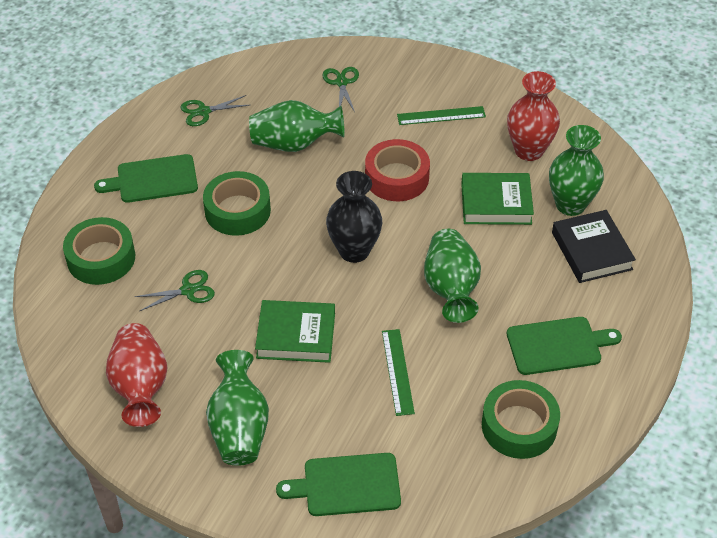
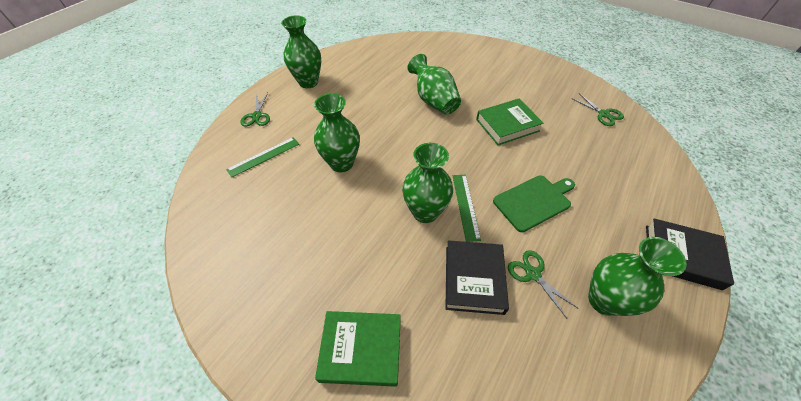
black book: 1 -> 2
black vase: 1 -> 0
green cutting board: 3 -> 1
green tape: 3 -> 0
green vase: 4 -> 5
red tape: 1 -> 0
red vase: 2 -> 0

